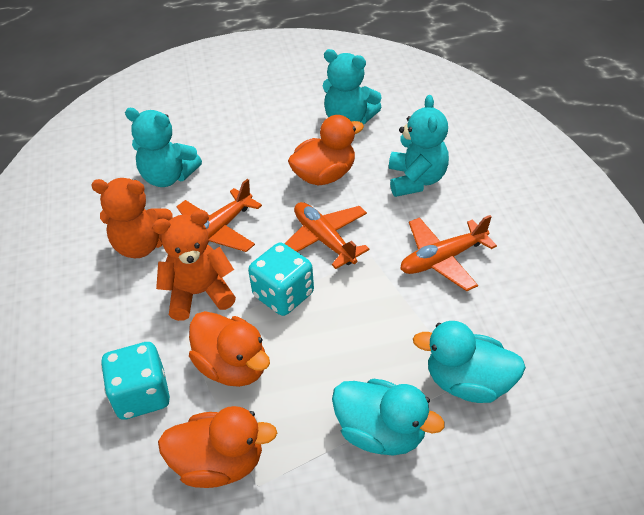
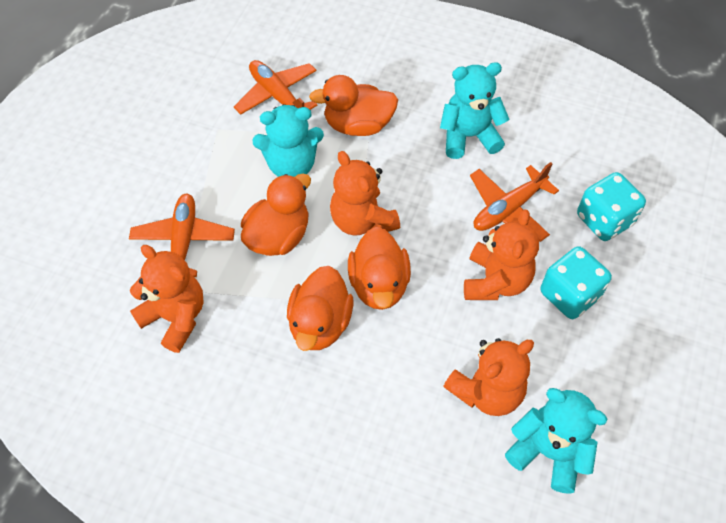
orange duck: 3 -> 4
orange teddy bear: 2 -> 4
turquoise duck: 2 -> 0

